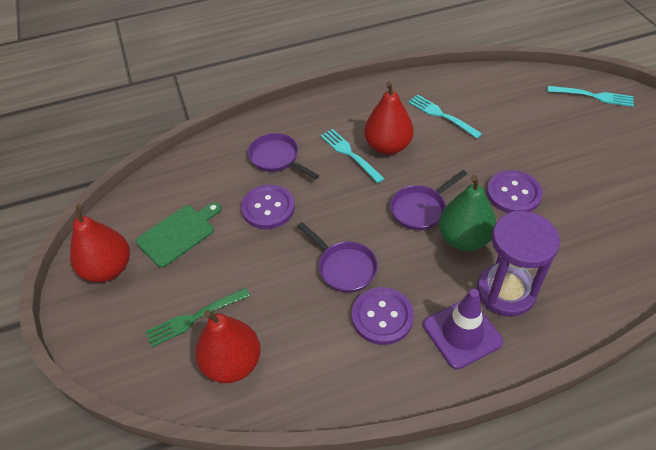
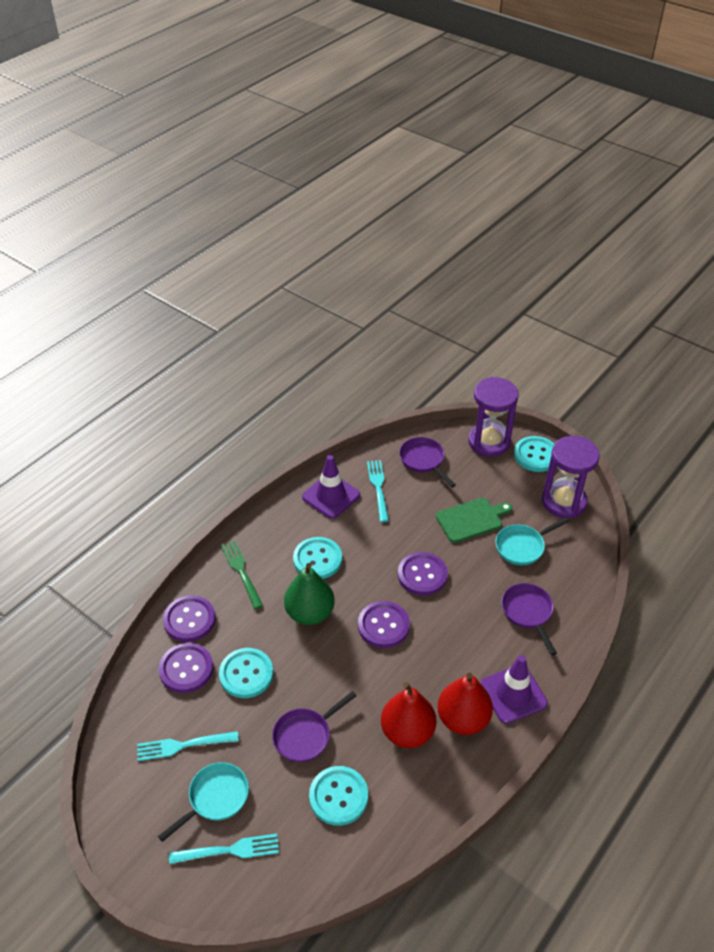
purple button: 3 -> 4
purple hourglass: 1 -> 2
purple traffic cone: 1 -> 2
red pear: 3 -> 2
turquoise button: 0 -> 4
turquoise pan: 0 -> 2

